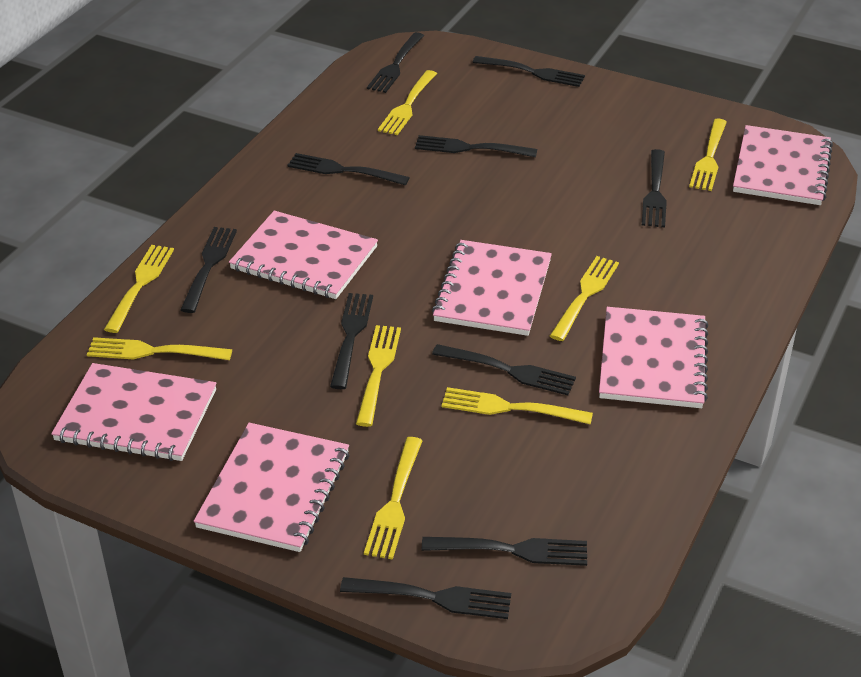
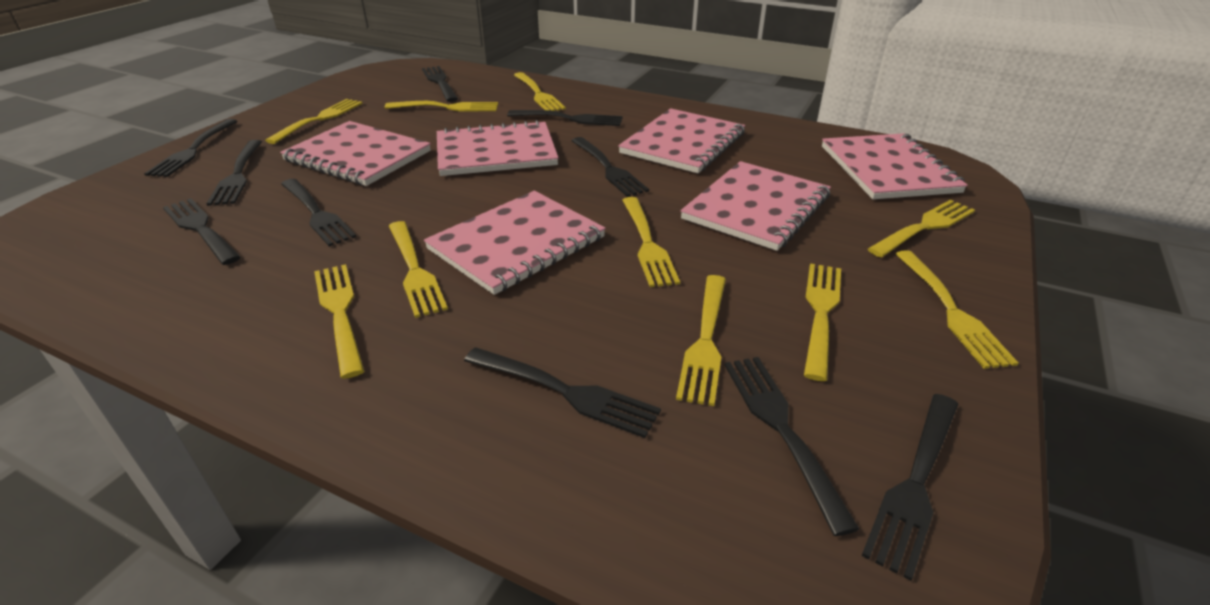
yellow fork: 8 -> 10

